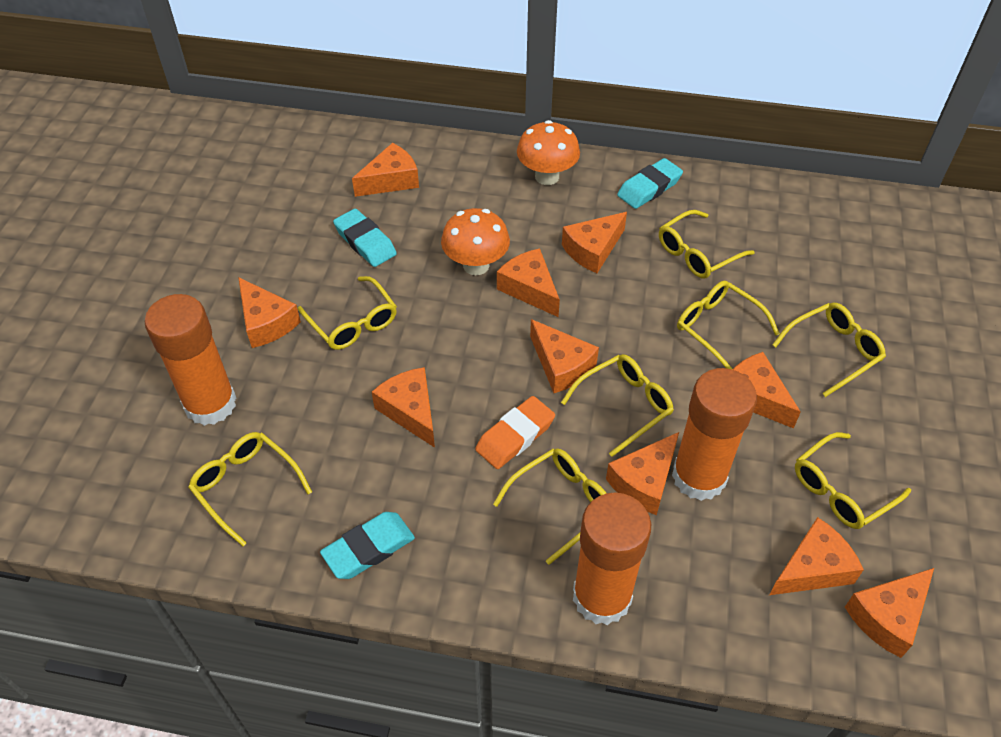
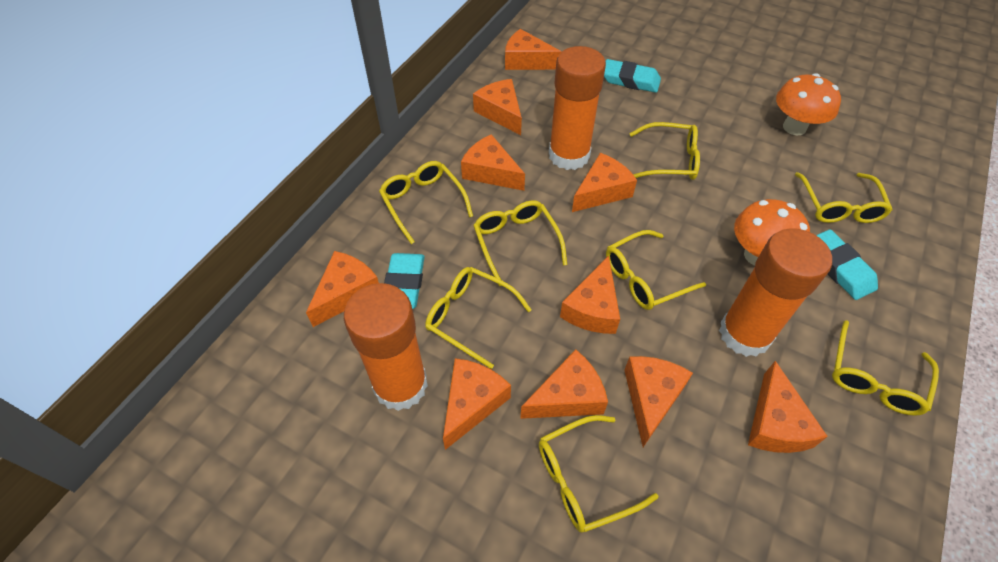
orange eraser: 1 -> 0

